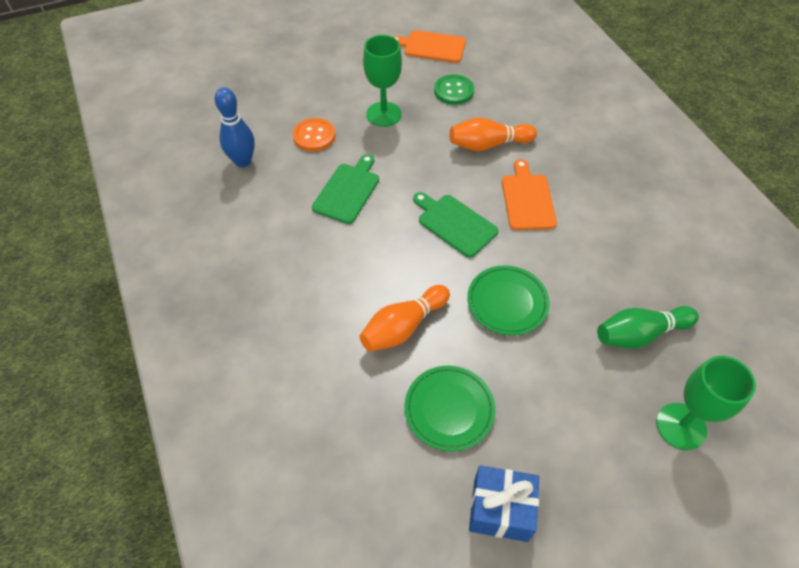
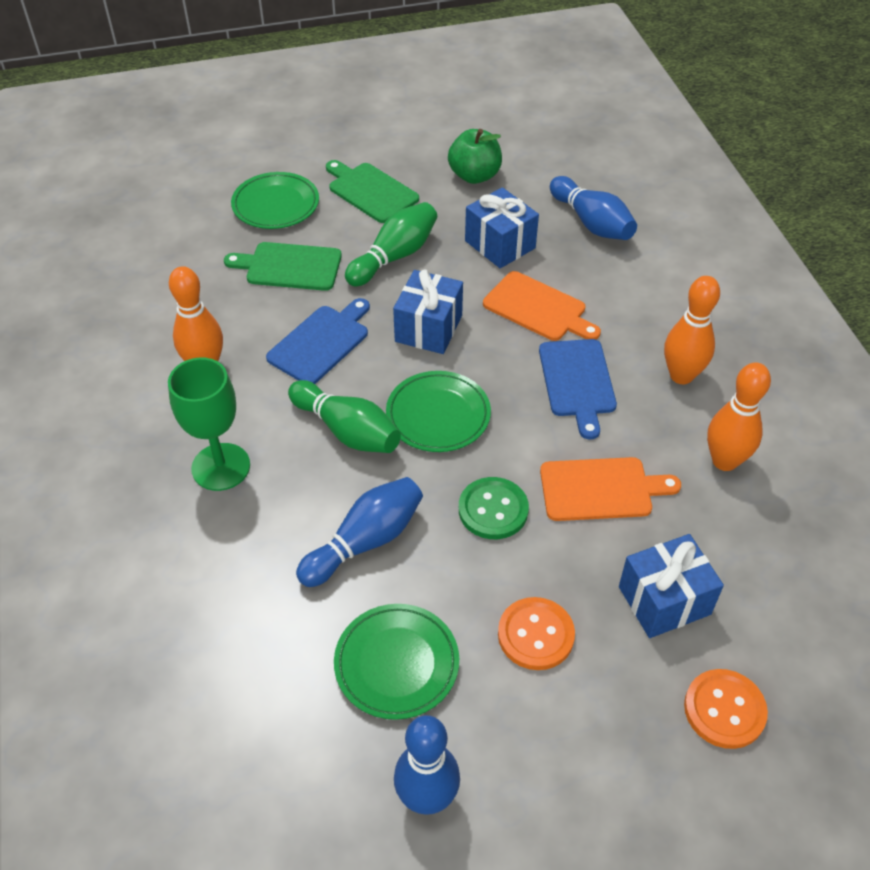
blue bowling pin: 1 -> 3
blue cutting board: 0 -> 2
blue gift: 1 -> 3
green apple: 0 -> 1
green bowling pin: 1 -> 2
green goblet: 2 -> 1
green plate: 2 -> 3
orange bowling pin: 2 -> 3
orange button: 1 -> 2

